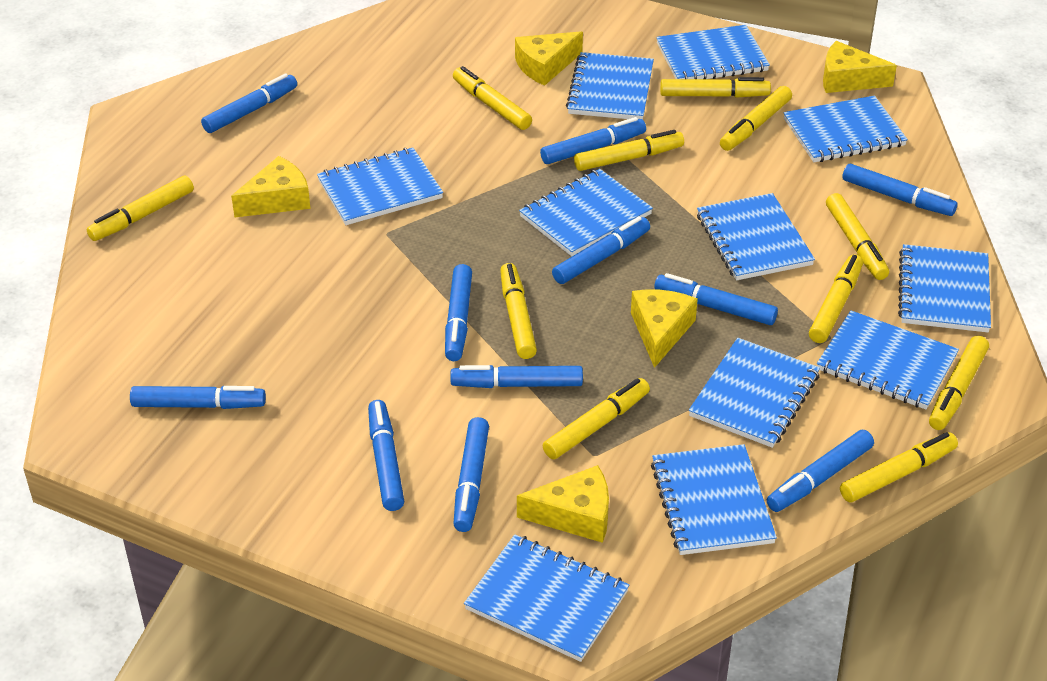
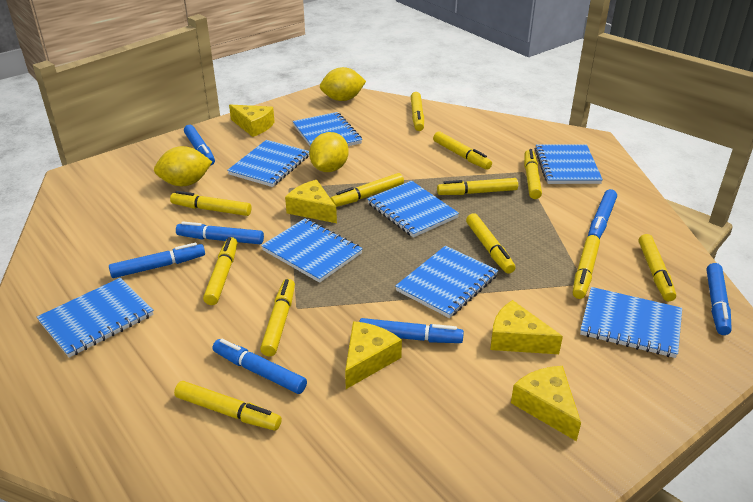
blue marker: 11 -> 7
blue notebook: 11 -> 8
yellow lemon: 0 -> 3
yellow marker: 11 -> 12

